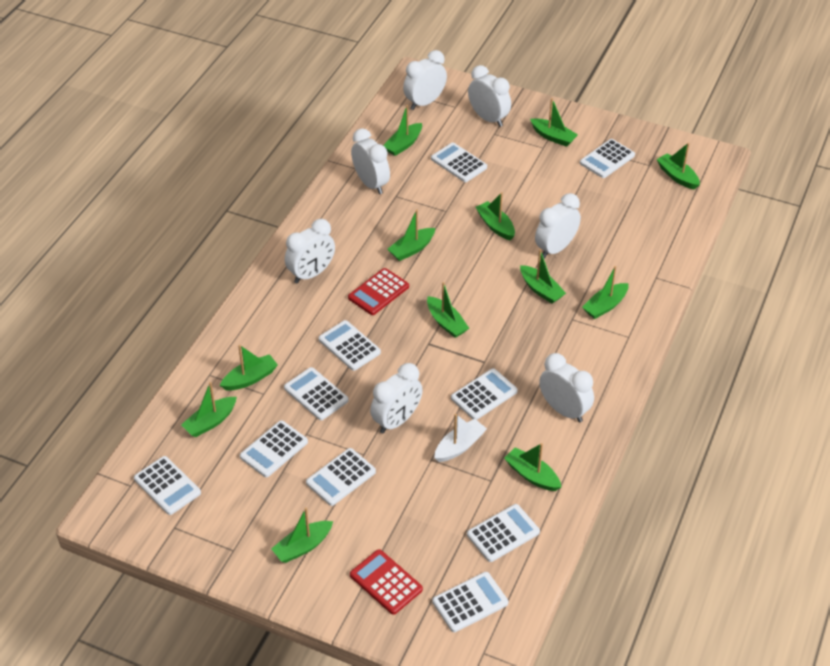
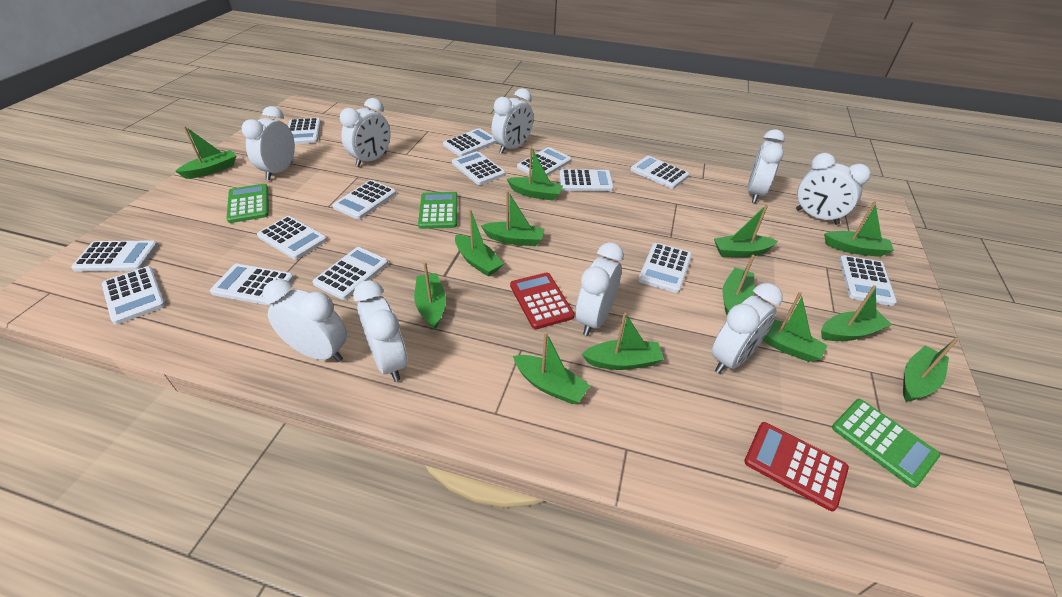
green boat: 12 -> 13
green calculator: 0 -> 3
white boat: 1 -> 0
white calculator: 10 -> 14
white clock: 7 -> 9

